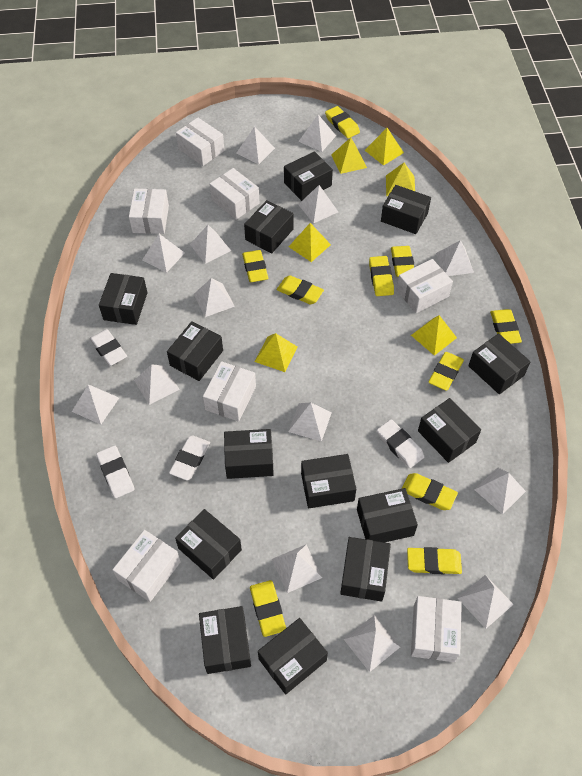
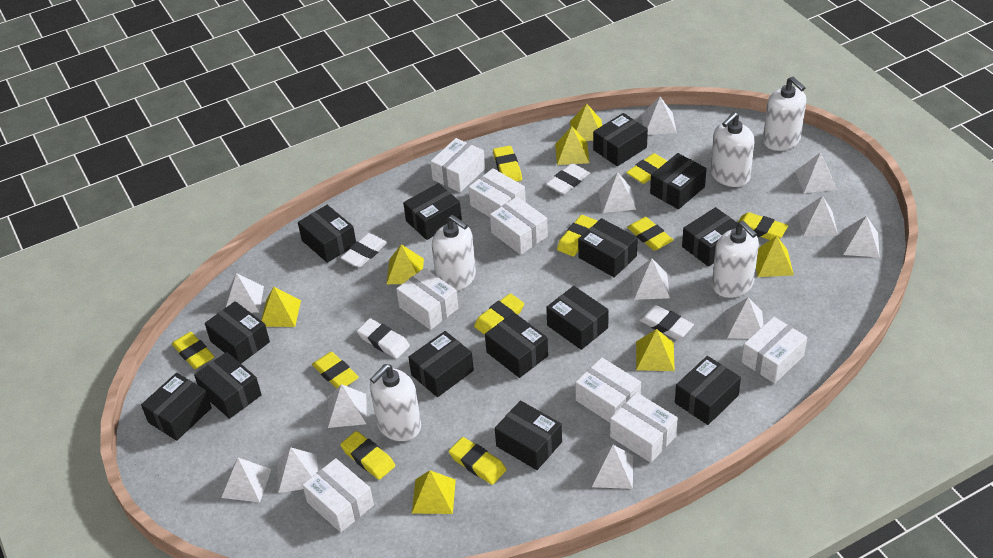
white box: 7 -> 8
white pyramid: 14 -> 12
white soap dispenser: 0 -> 5
yellow pyramid: 6 -> 7

